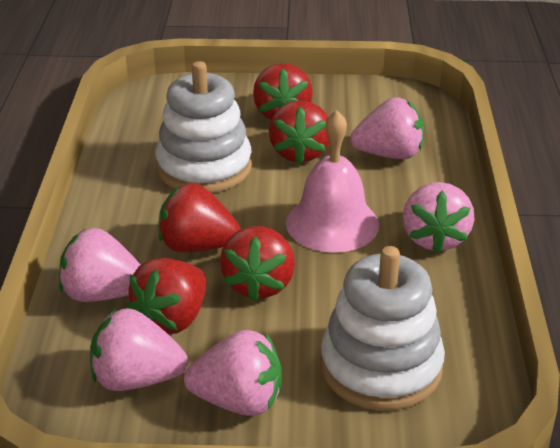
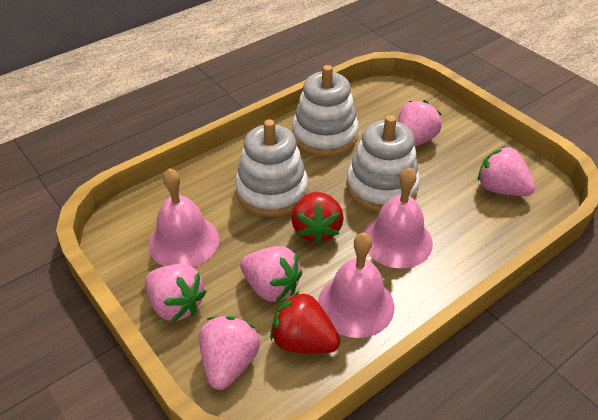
pink bell: 1 -> 3
red strawberry: 5 -> 2
white stacking toy: 2 -> 3

